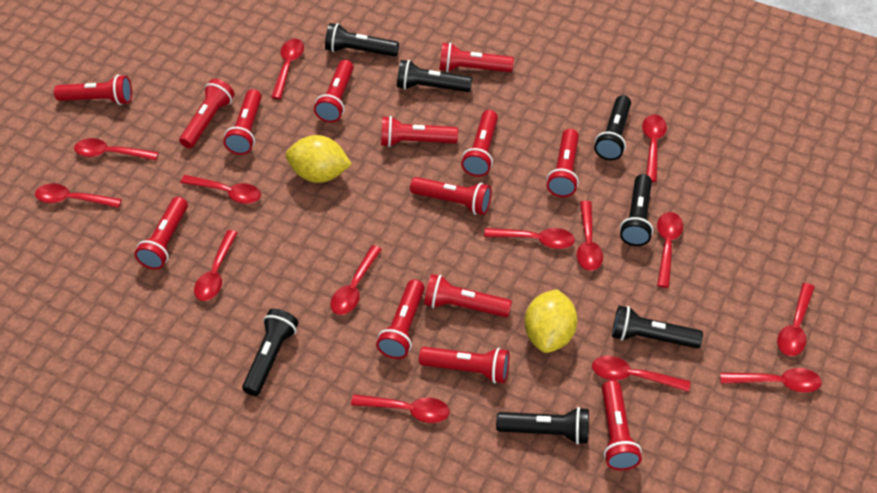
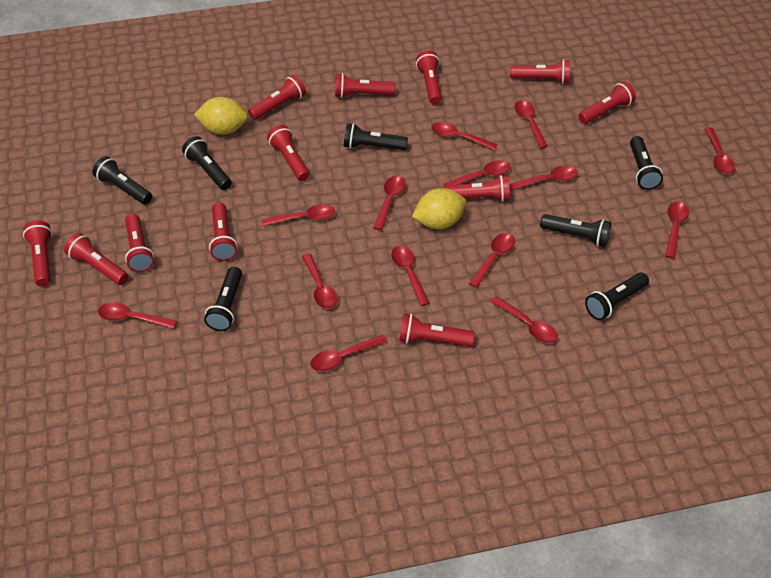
red flashlight: 14 -> 12

